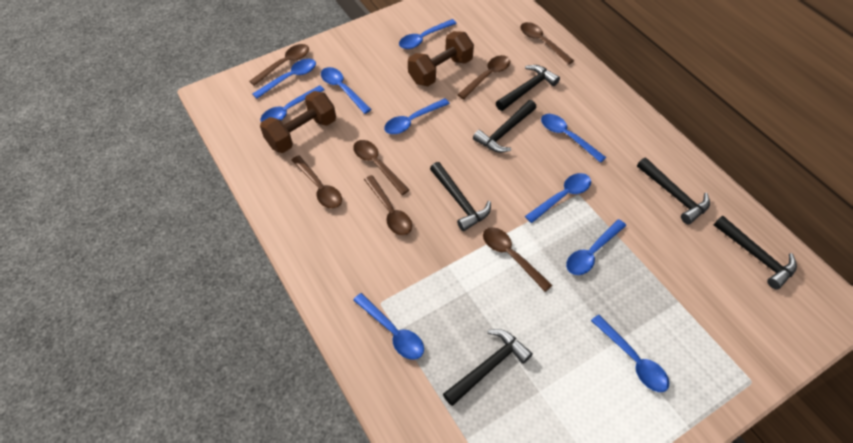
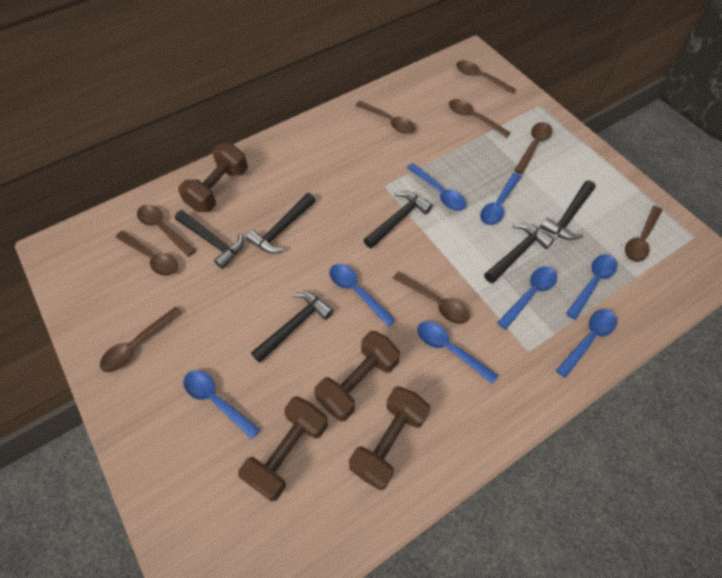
blue spoon: 10 -> 8
brown dumbbell: 2 -> 4
brown spoon: 7 -> 9

